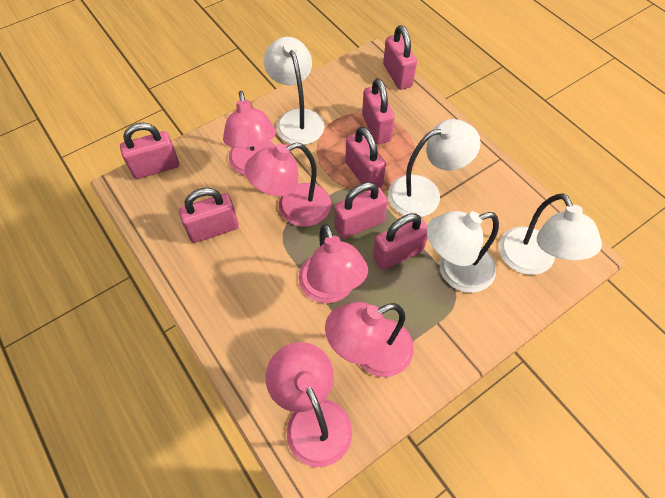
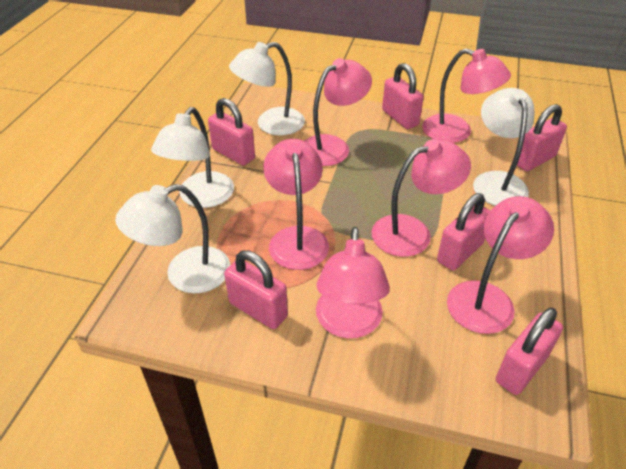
pink lamp: 5 -> 6
pink padlock: 7 -> 6

